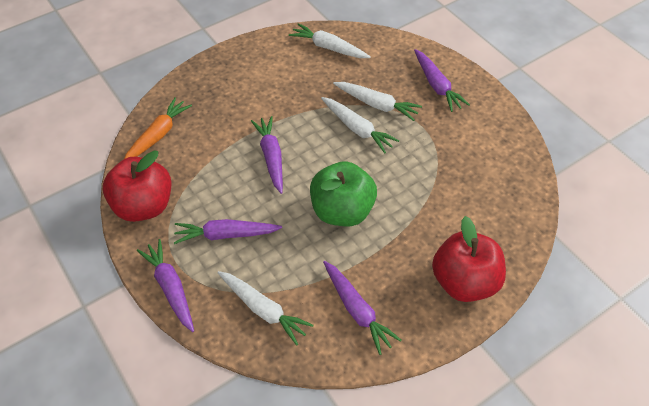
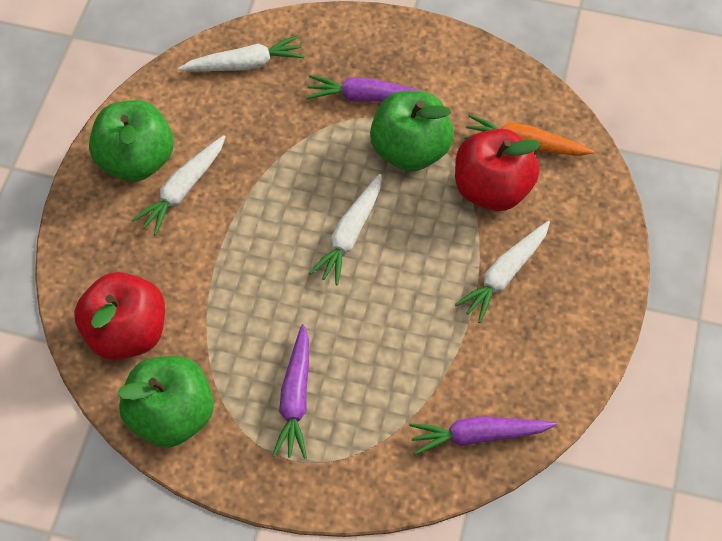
green apple: 1 -> 3
purple carrot: 5 -> 3

